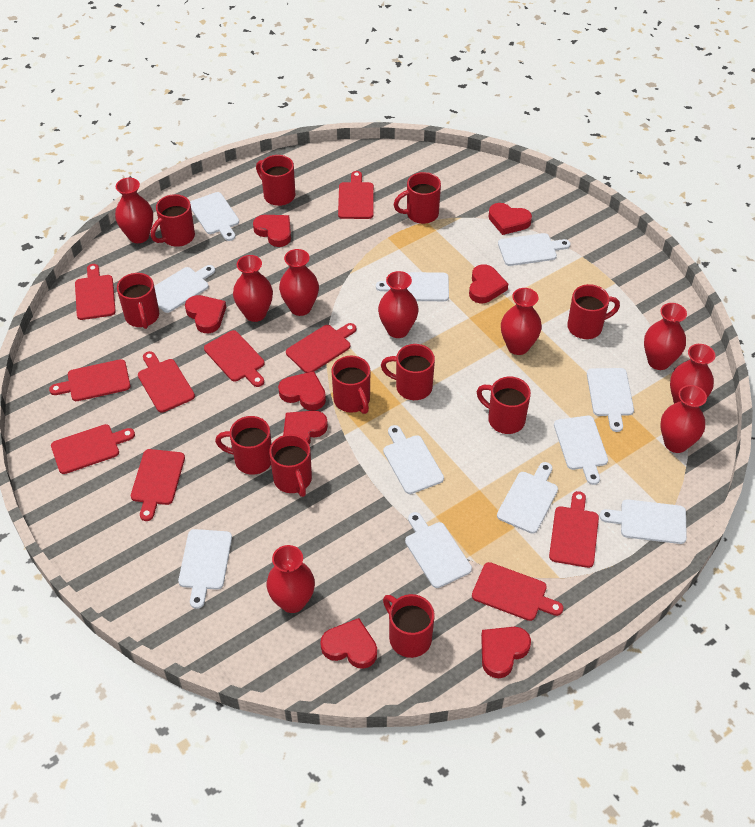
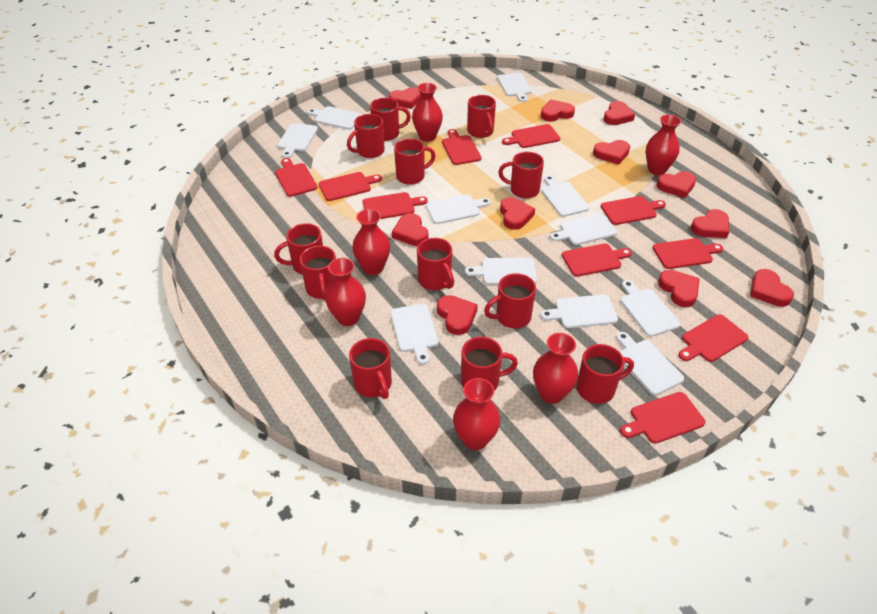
red heart: 8 -> 11
red mug: 11 -> 12
red vase: 9 -> 6

